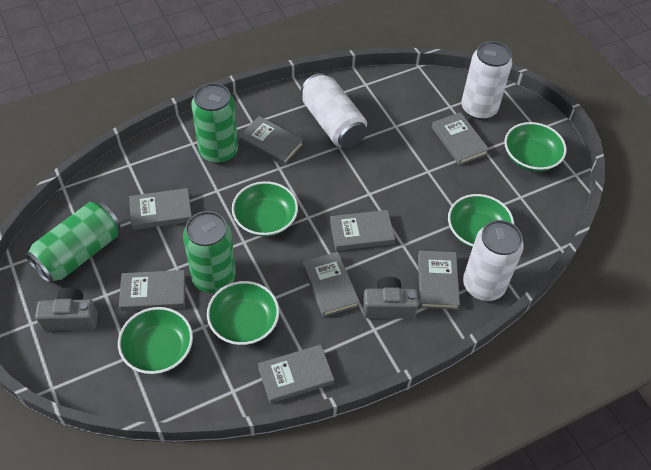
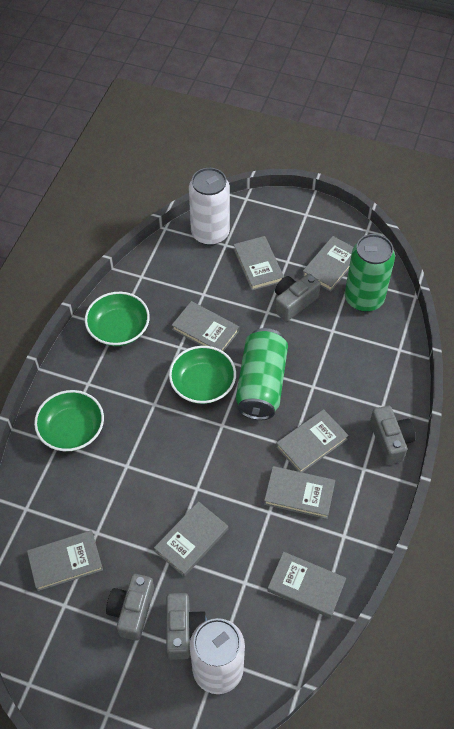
green bowl: 5 -> 3
green can: 3 -> 2
grey camera: 2 -> 4
white can: 3 -> 2

